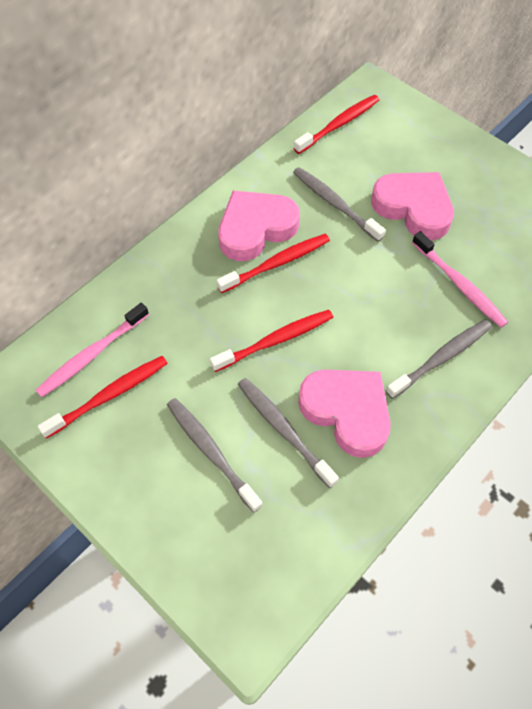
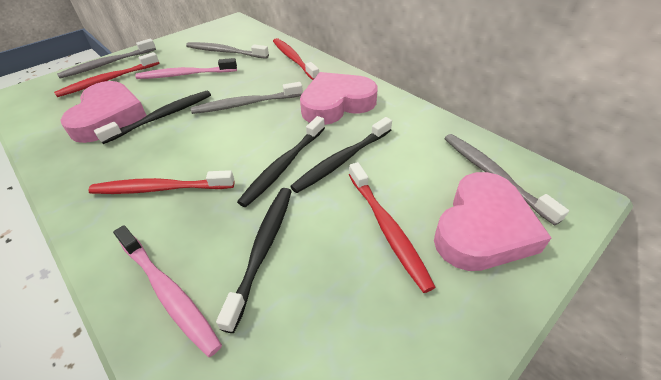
black toothbrush: 0 -> 4

